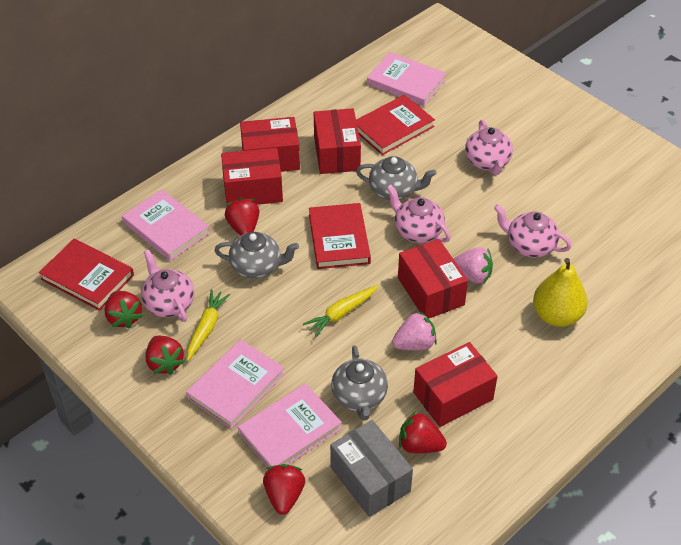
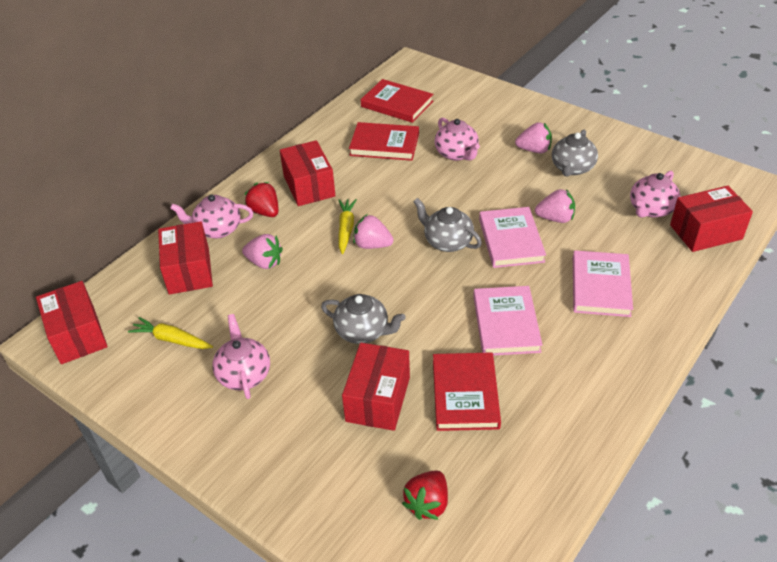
grey box: 1 -> 0
pink book: 4 -> 3
pink strawberry: 2 -> 4
red strawberry: 5 -> 2
yellow pear: 1 -> 0

